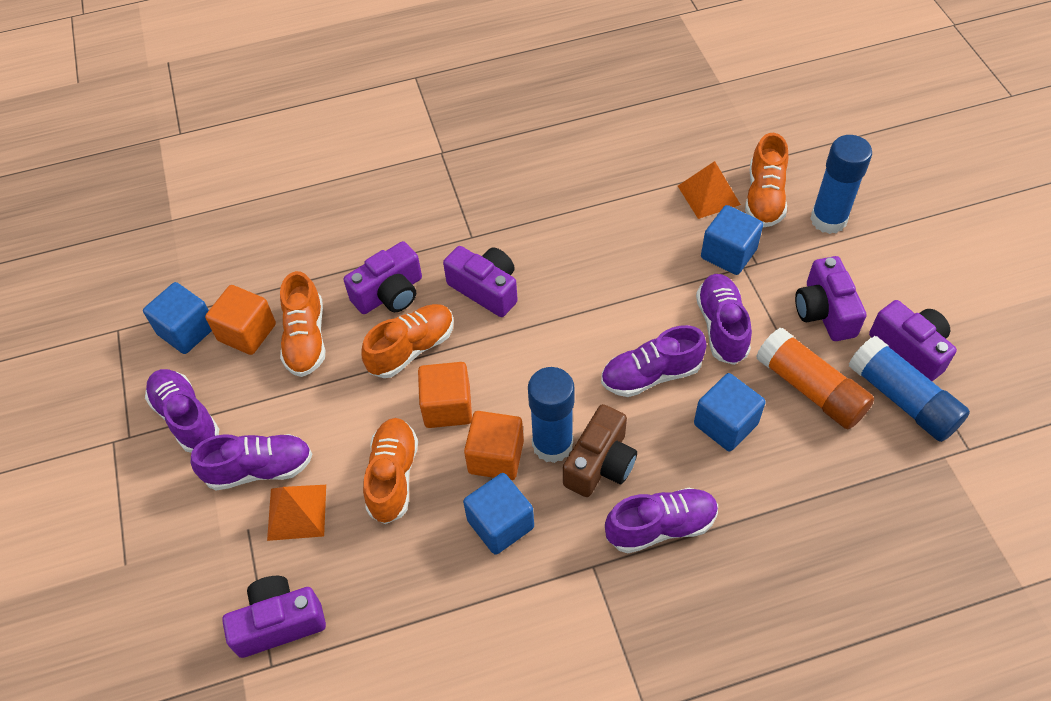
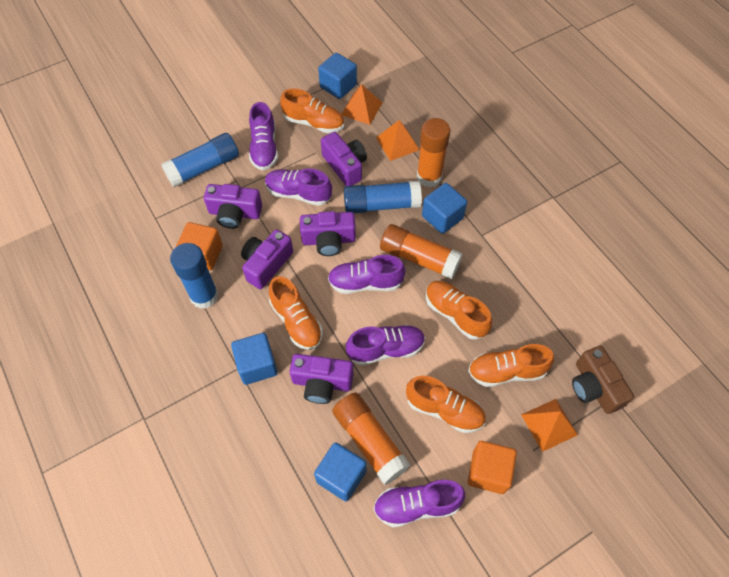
orange cube: 3 -> 2
orange glue stick: 1 -> 3
orange pyramid: 2 -> 3
orange shoe: 4 -> 5

